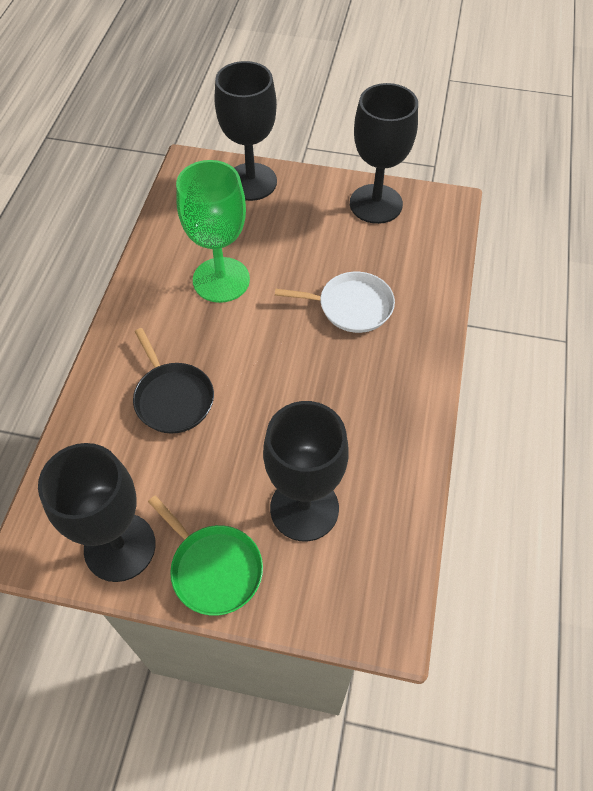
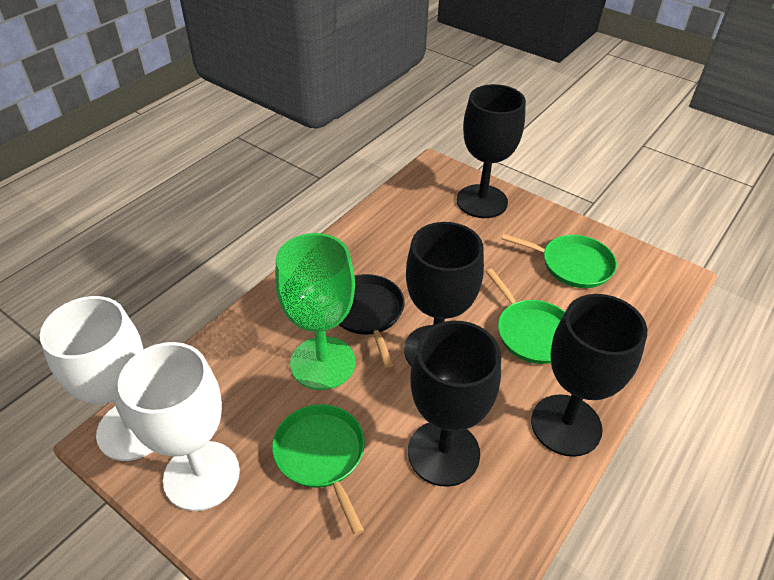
green pan: 1 -> 3
white goblet: 0 -> 2
white pan: 1 -> 0

